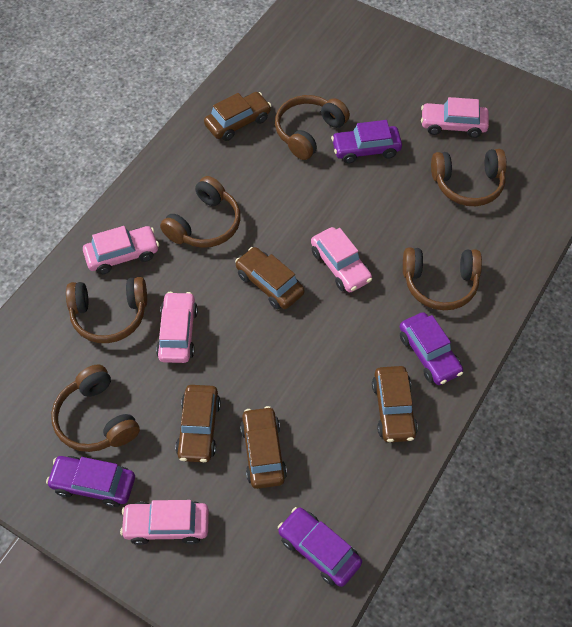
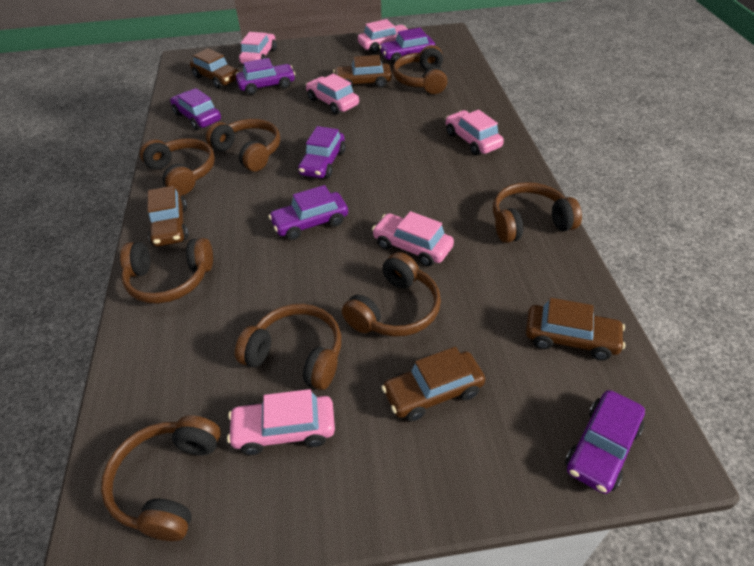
brown headphones: 6 -> 8
pink car: 5 -> 6
purple car: 4 -> 6

